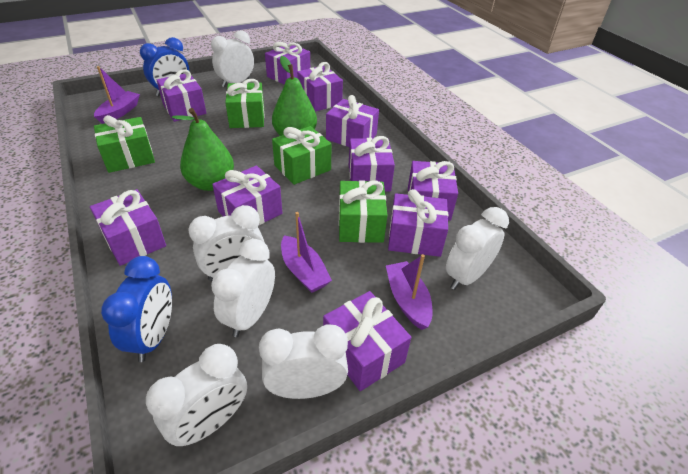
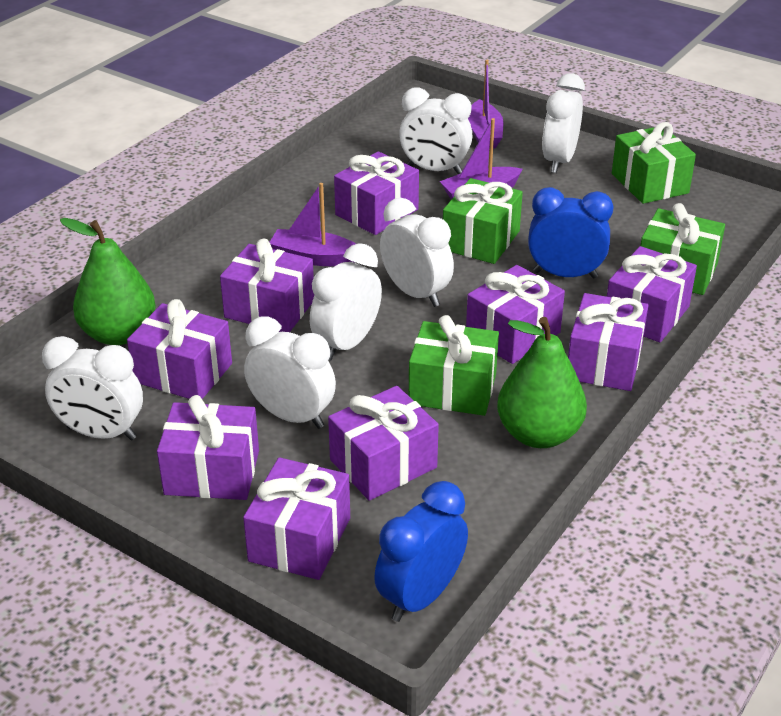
purple gift: 10 -> 9

